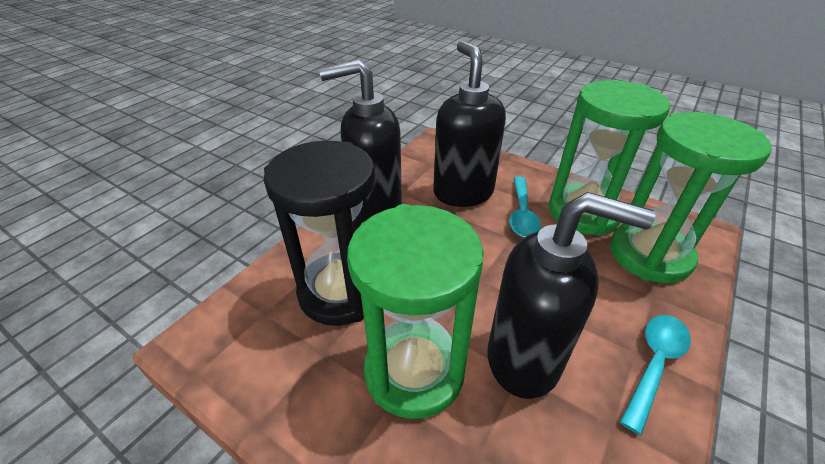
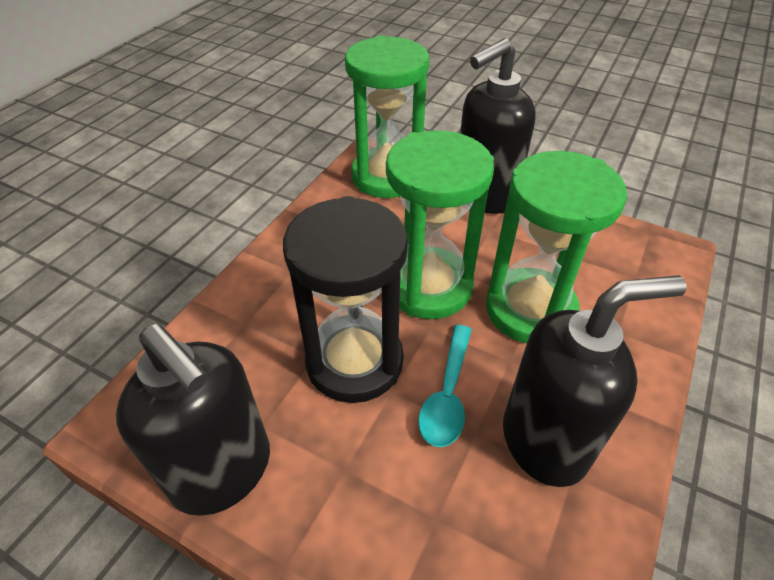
turquoise spoon: 2 -> 1

